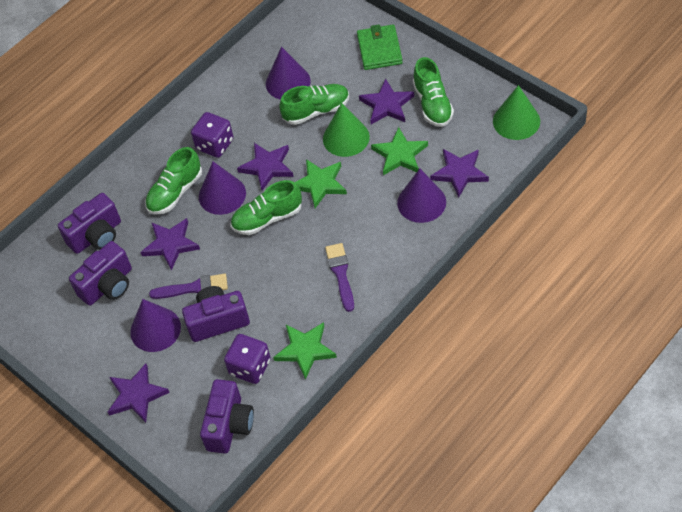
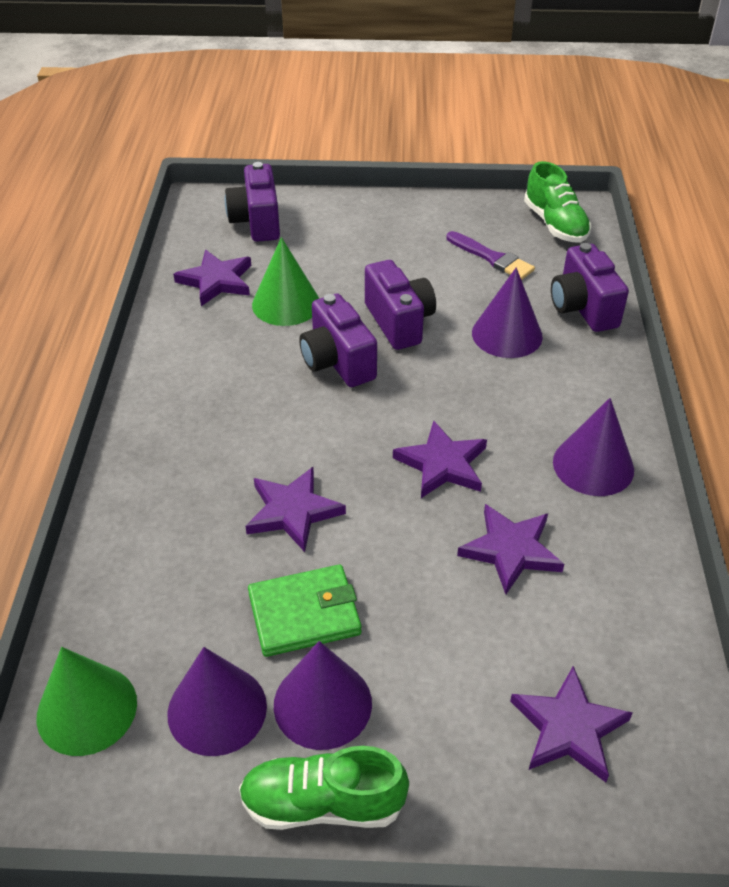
green shoe: 4 -> 2
green star: 3 -> 0
purple brush: 2 -> 1
purple dice: 2 -> 0

